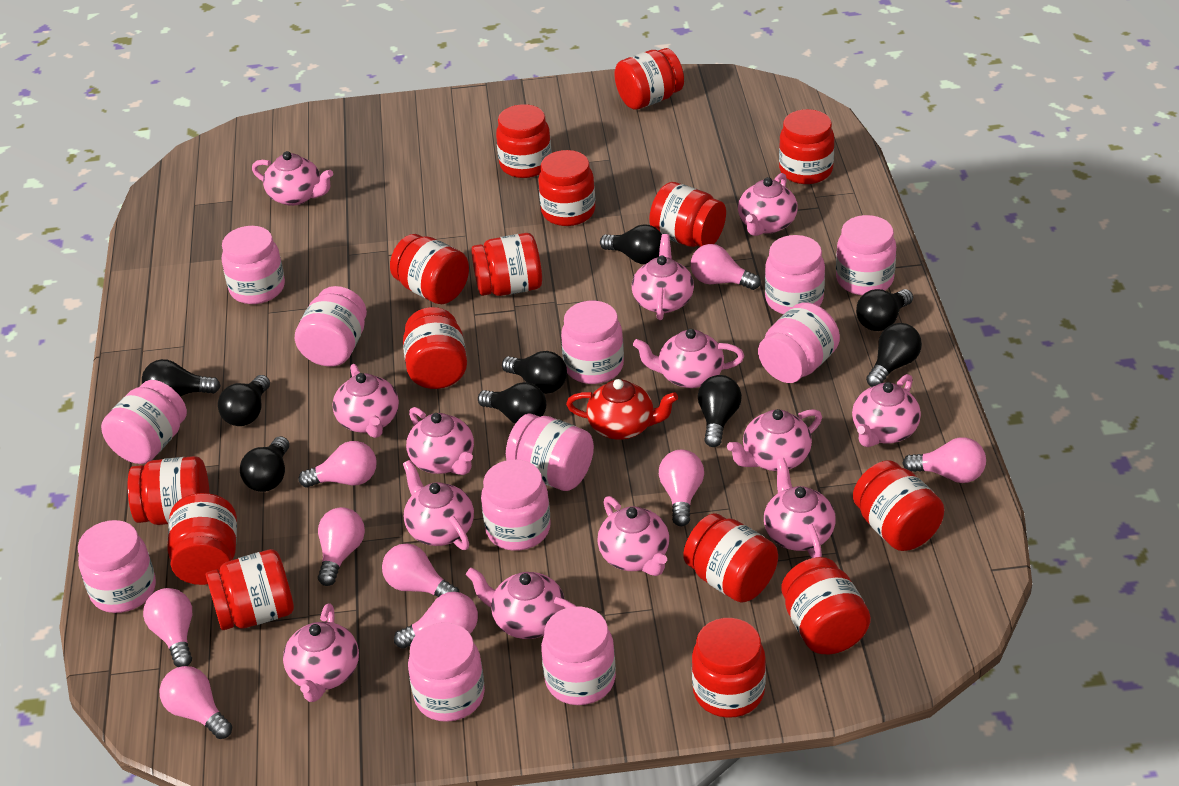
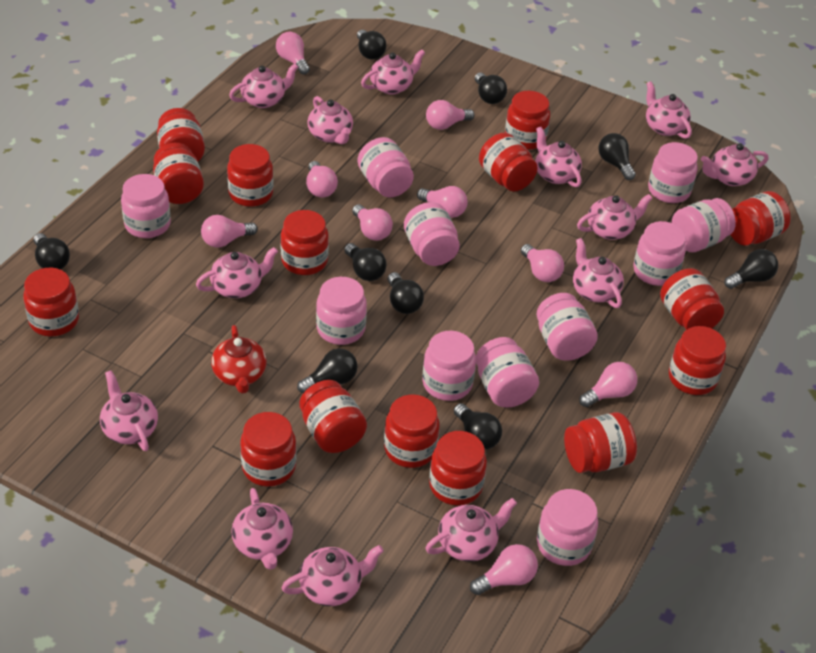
pink jar: 12 -> 11

